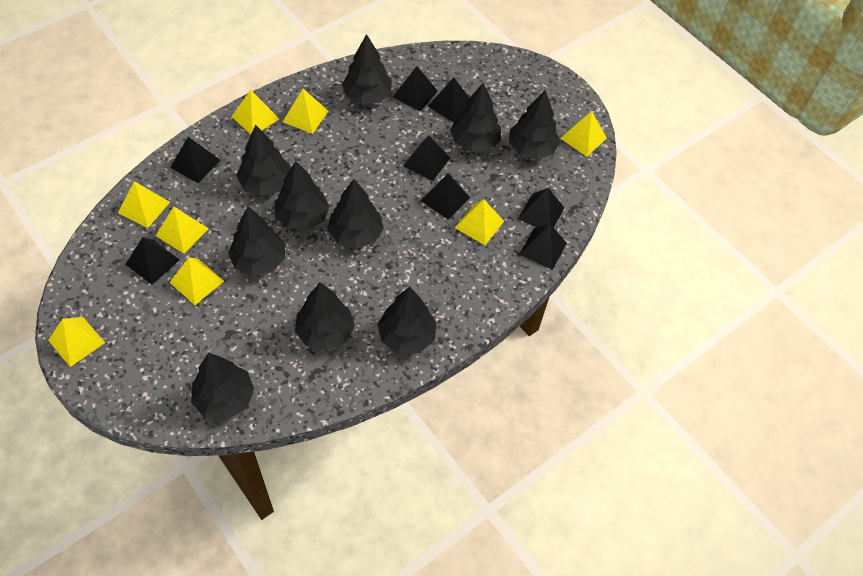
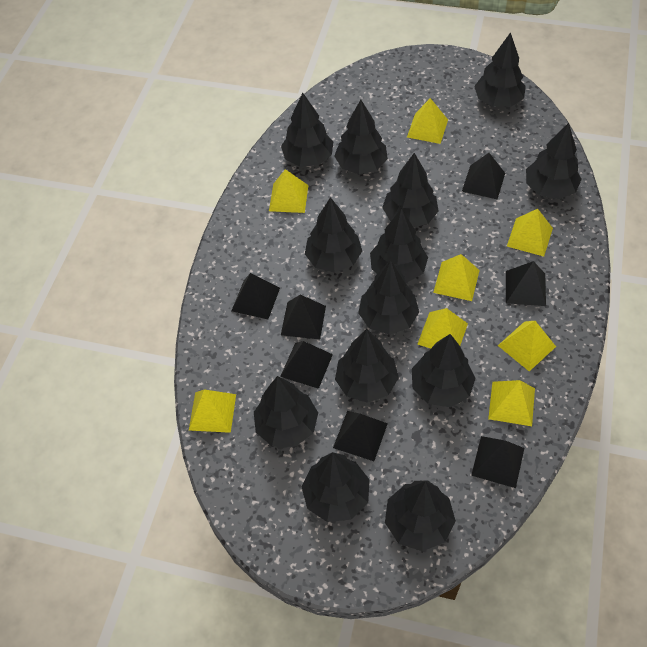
black pyramid: 8 -> 7
black tree: 10 -> 13

